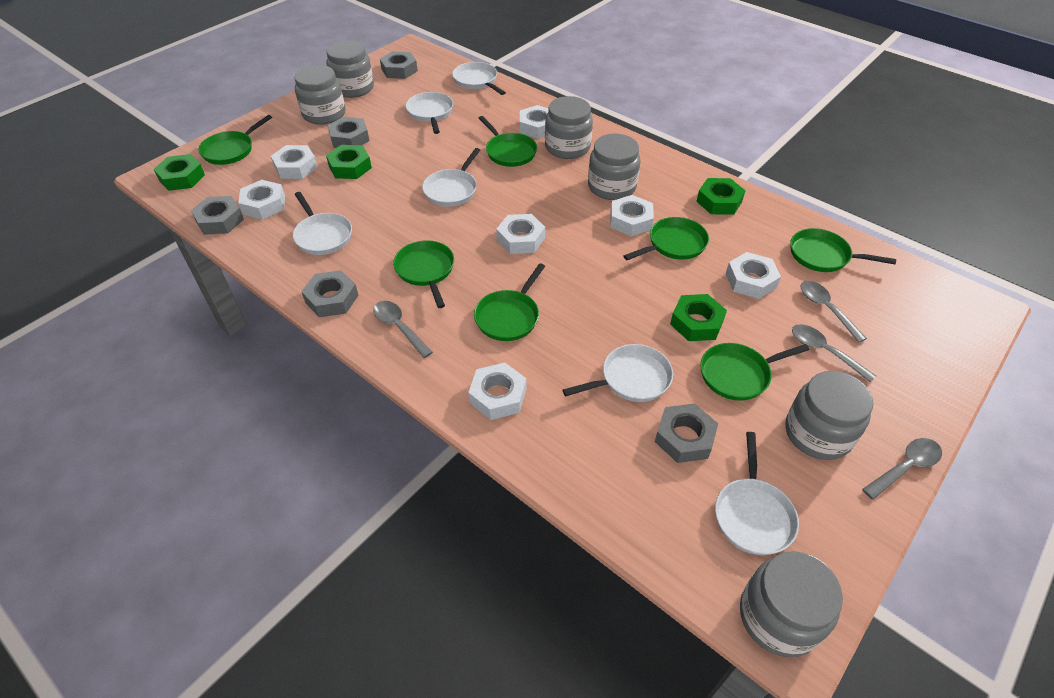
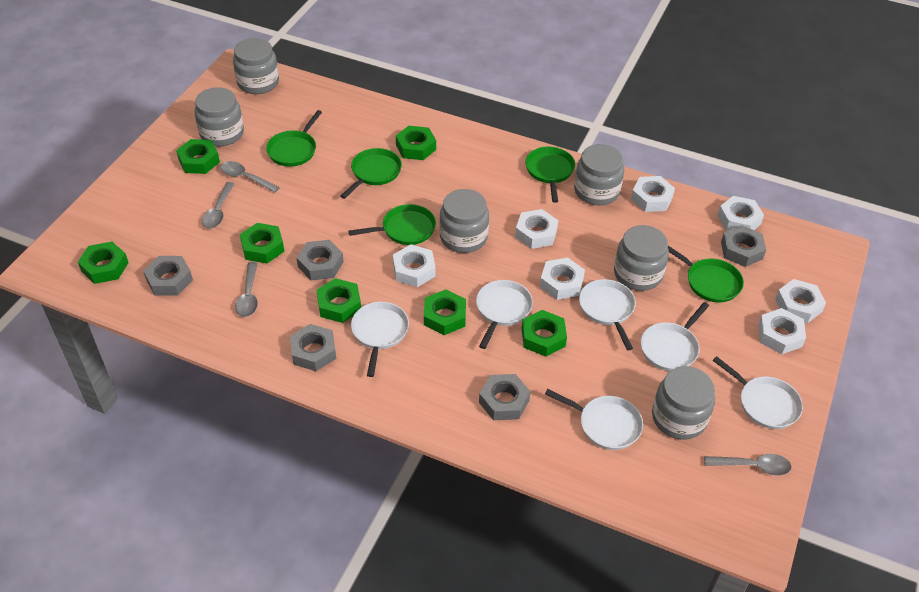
green nut: 4 -> 7
green pan: 7 -> 5

